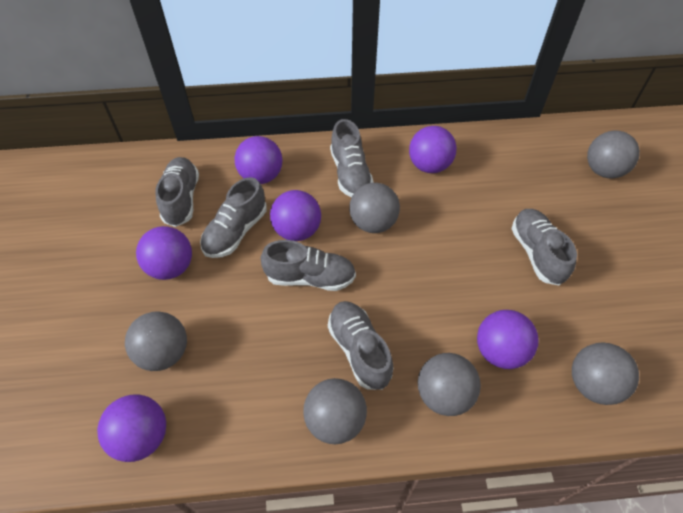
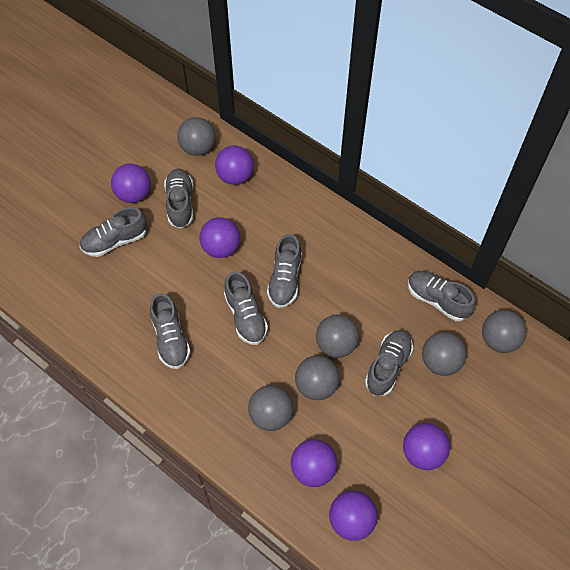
grey shoe: 6 -> 7

